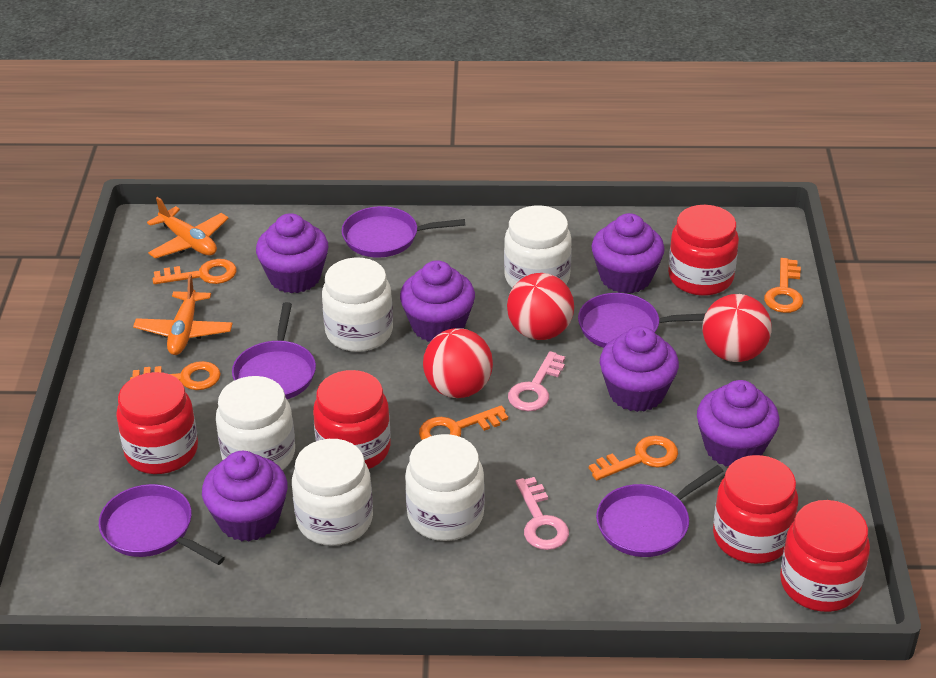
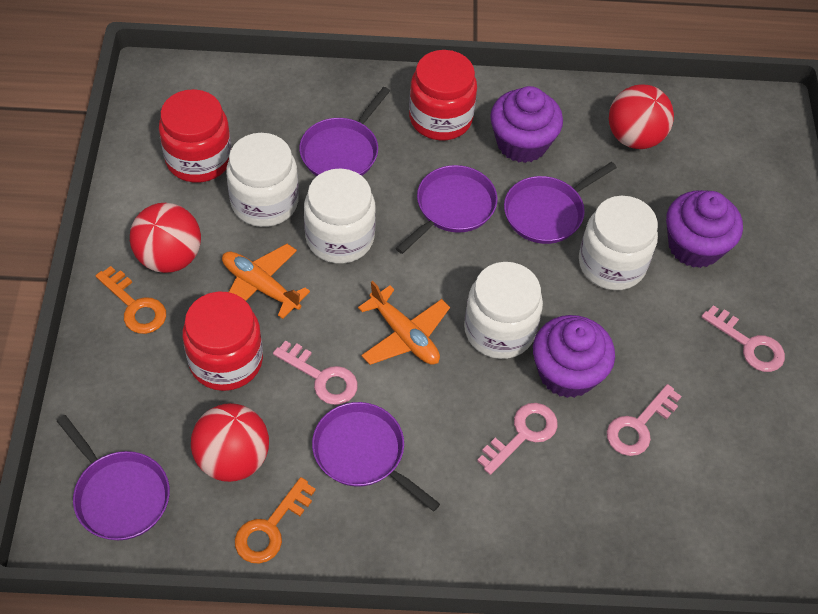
orange key: 5 -> 2
pink key: 2 -> 4
purple cupcake: 6 -> 3
red jar: 5 -> 3
white jar: 5 -> 4

